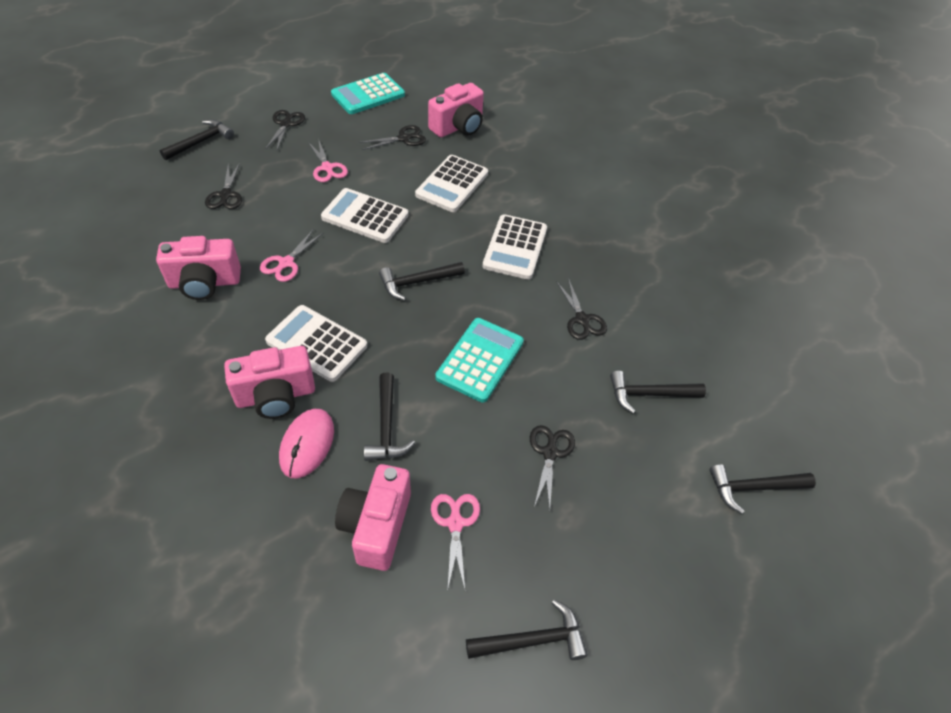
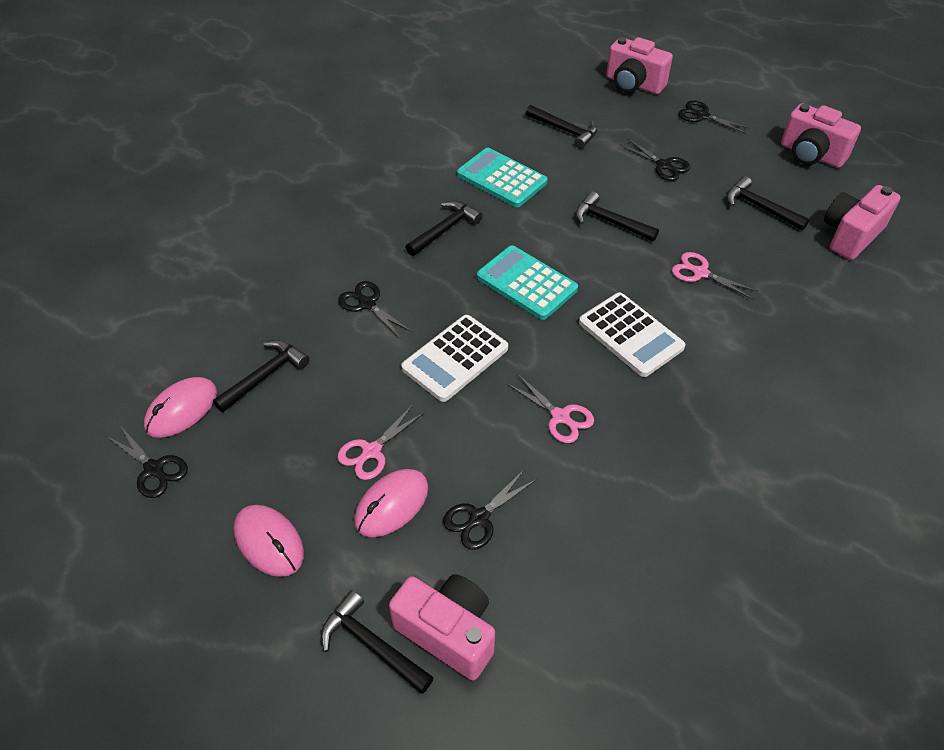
pink mouse: 1 -> 3
white calculator: 4 -> 2

